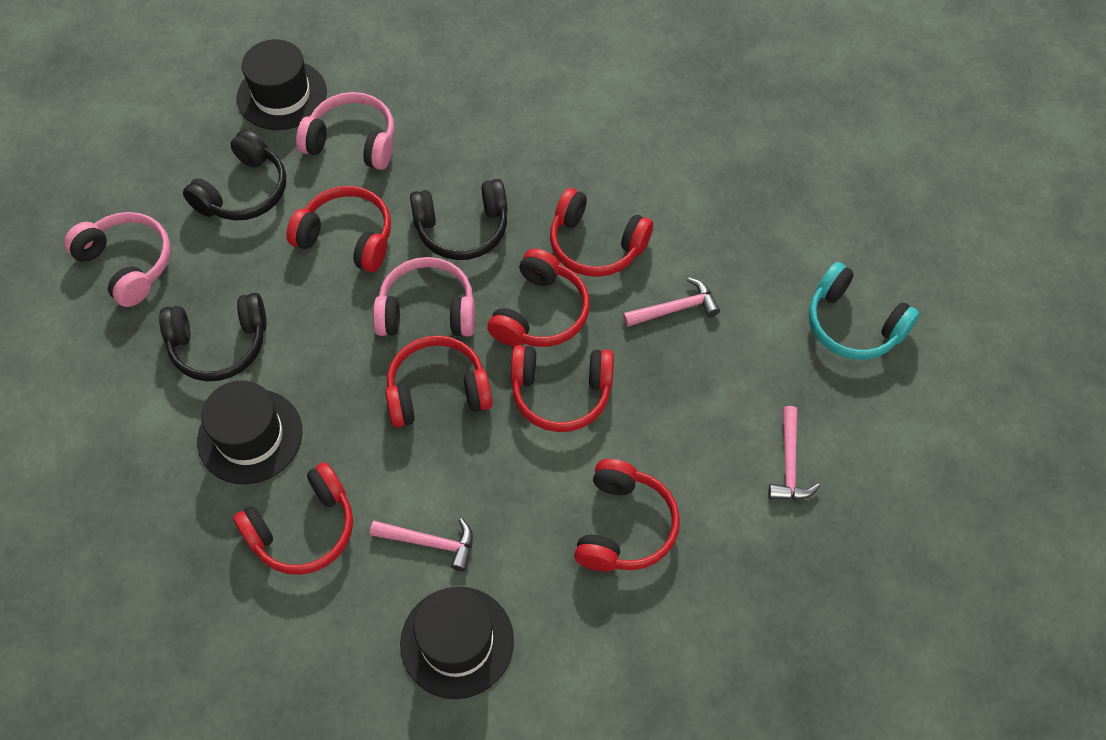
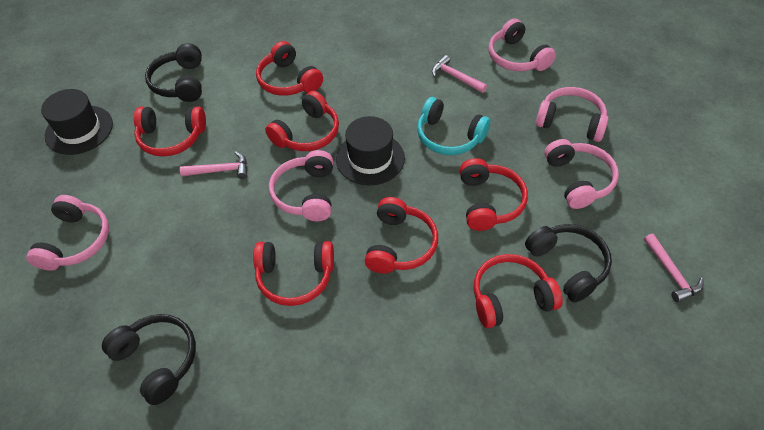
black hat: 3 -> 2
pink headphones: 3 -> 5

